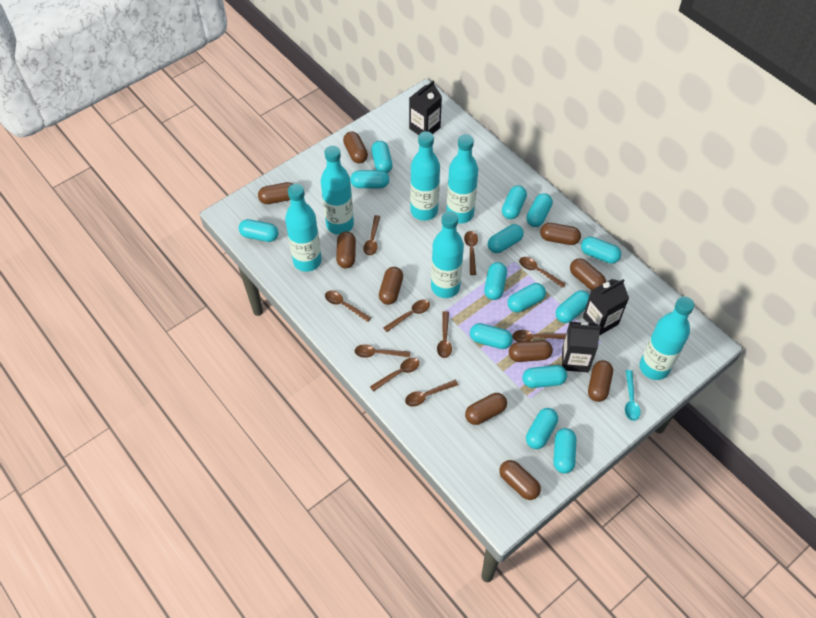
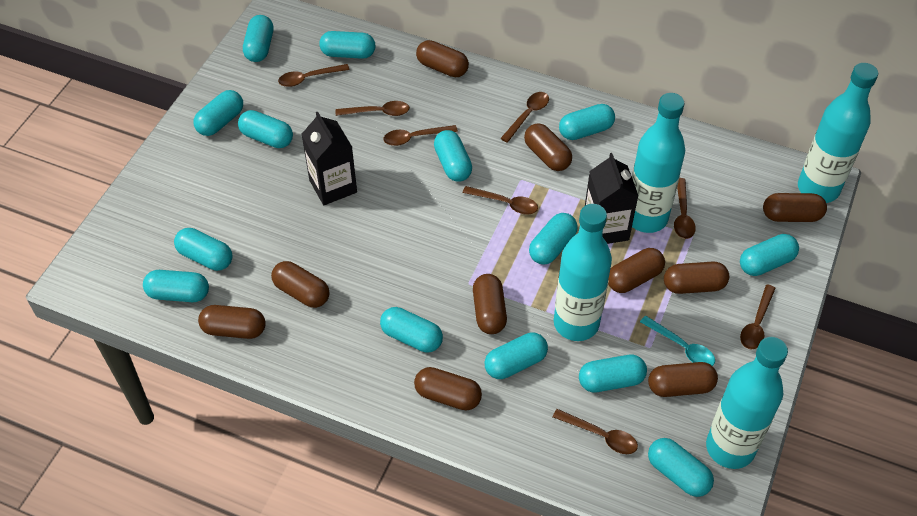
black carton: 3 -> 2
brown spoon: 10 -> 8
turquoise bottle: 6 -> 4

